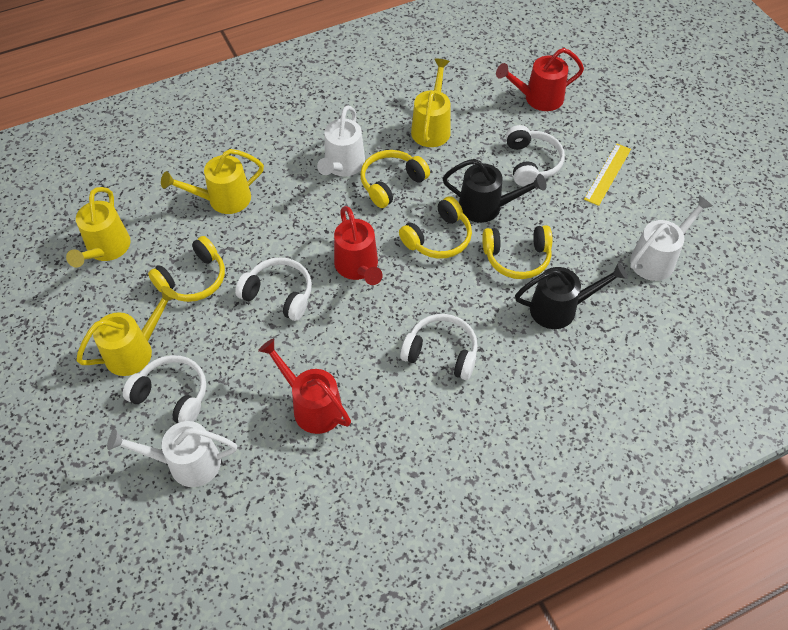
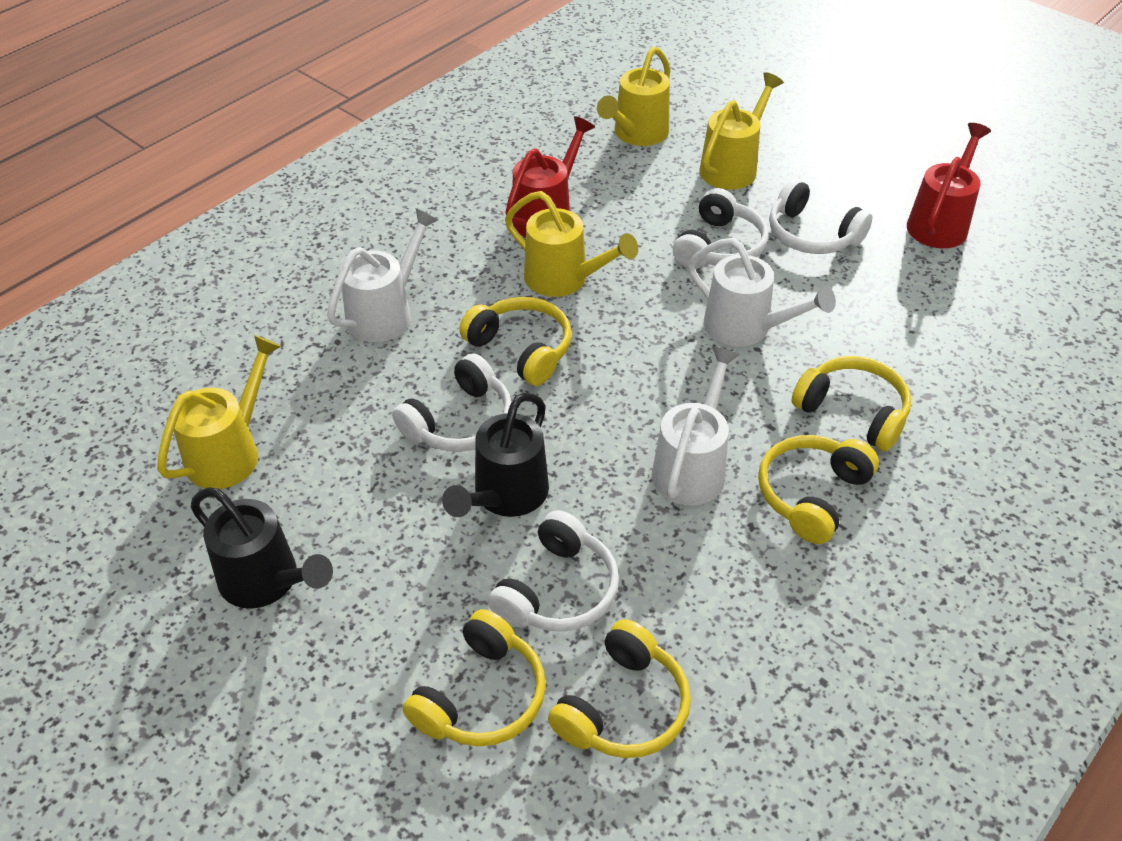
red watering can: 3 -> 2
yellow headphones: 4 -> 5
yellow ruler: 1 -> 0

